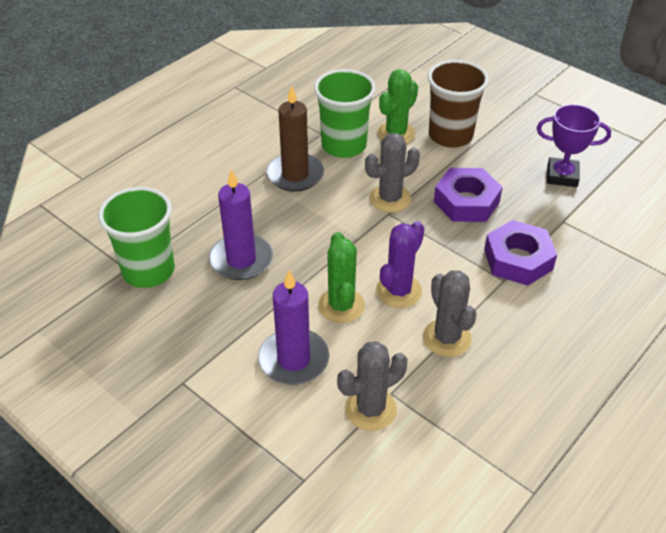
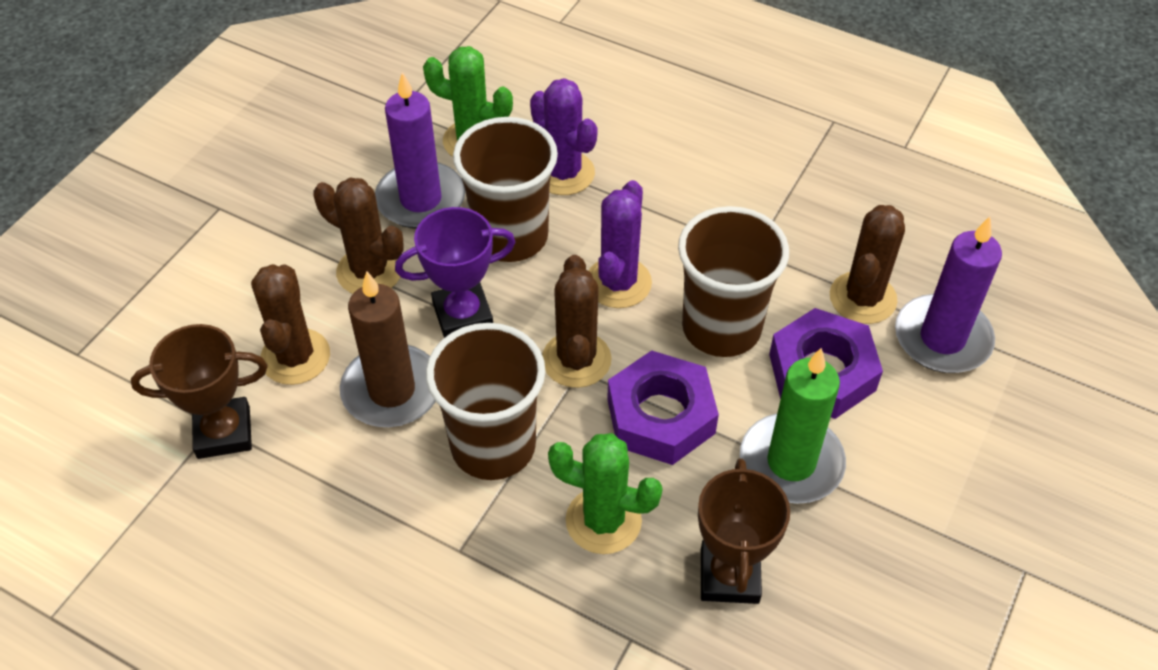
brown cactus: 0 -> 4
brown cup: 1 -> 3
brown trophy: 0 -> 2
green candle: 0 -> 1
green cup: 2 -> 0
grey cactus: 3 -> 0
purple cactus: 1 -> 2

